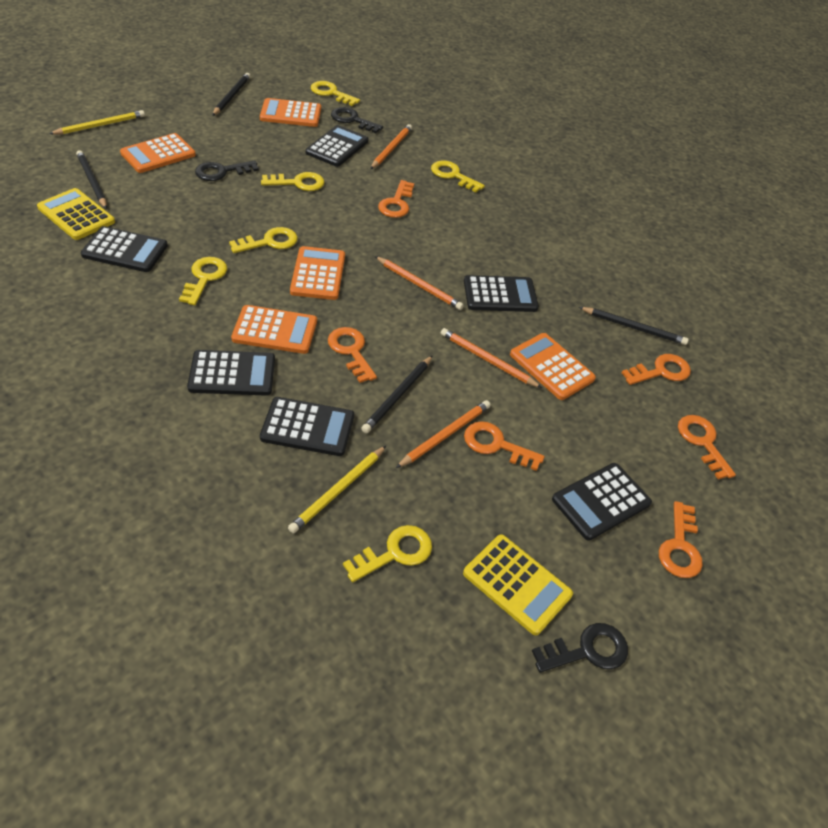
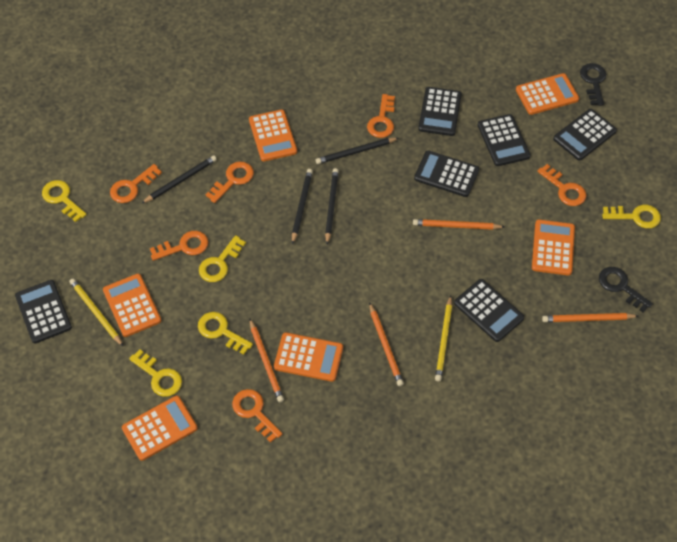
black key: 3 -> 2
orange calculator: 5 -> 6
yellow calculator: 2 -> 0
yellow key: 6 -> 5

